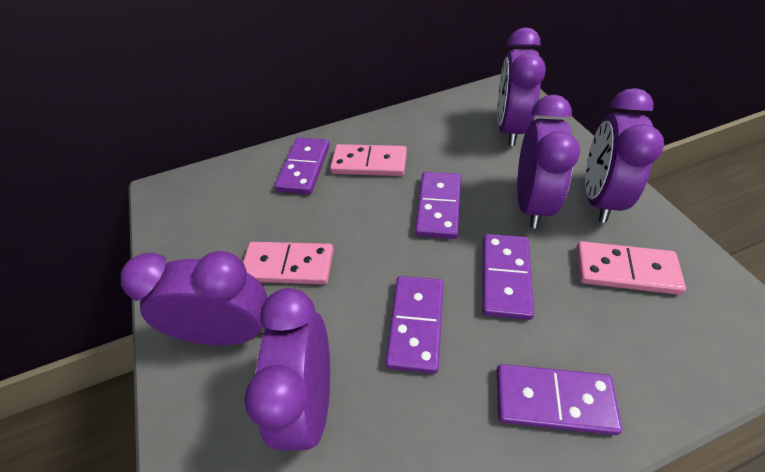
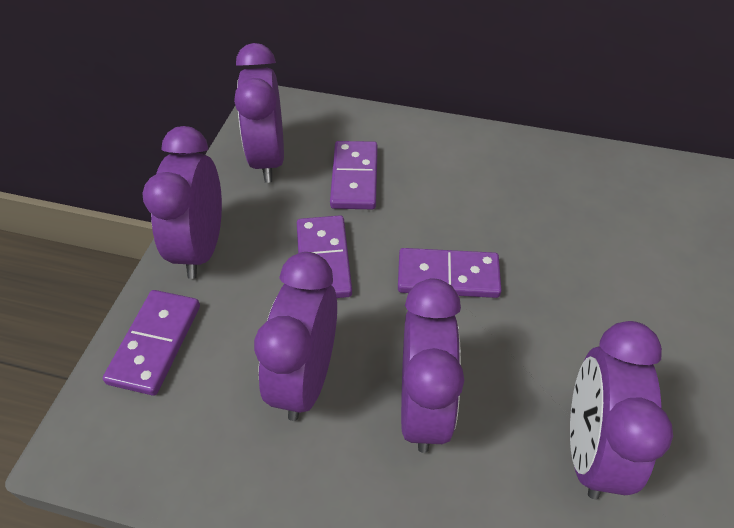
pink domino: 3 -> 0
purple domino: 5 -> 4

